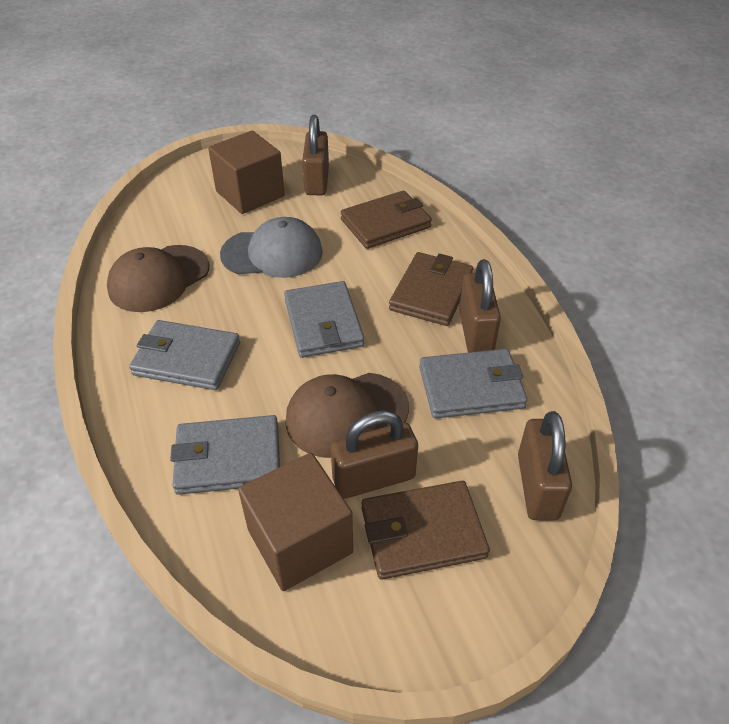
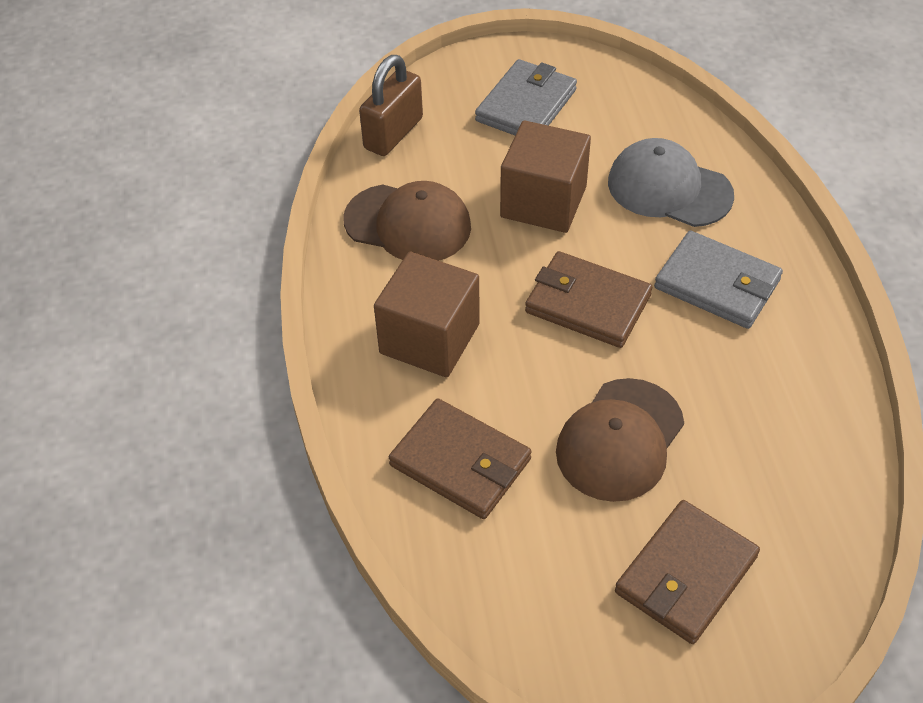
brown padlock: 4 -> 1
grey wallet: 4 -> 2

